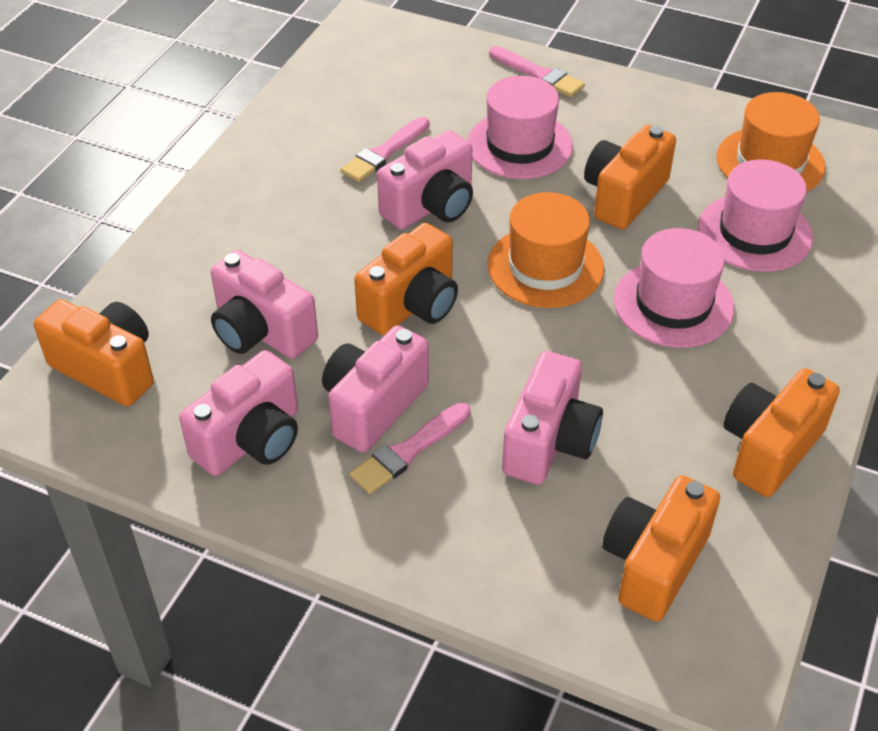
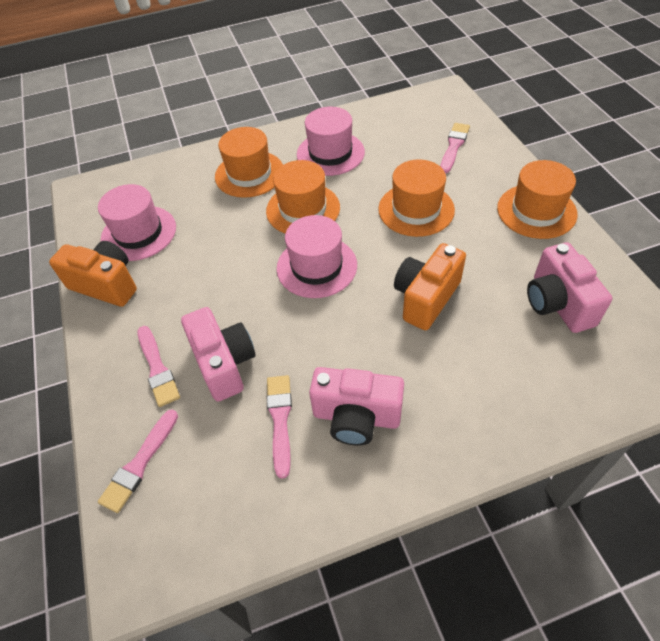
orange camera: 5 -> 2
orange hat: 2 -> 4
pink brush: 3 -> 4
pink camera: 5 -> 3

